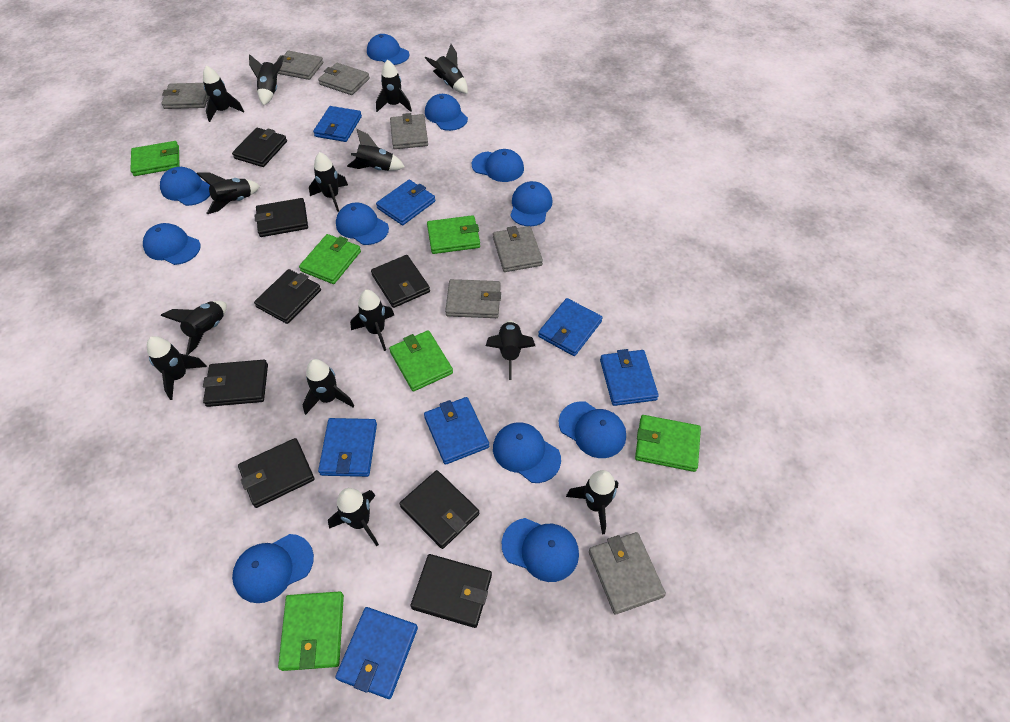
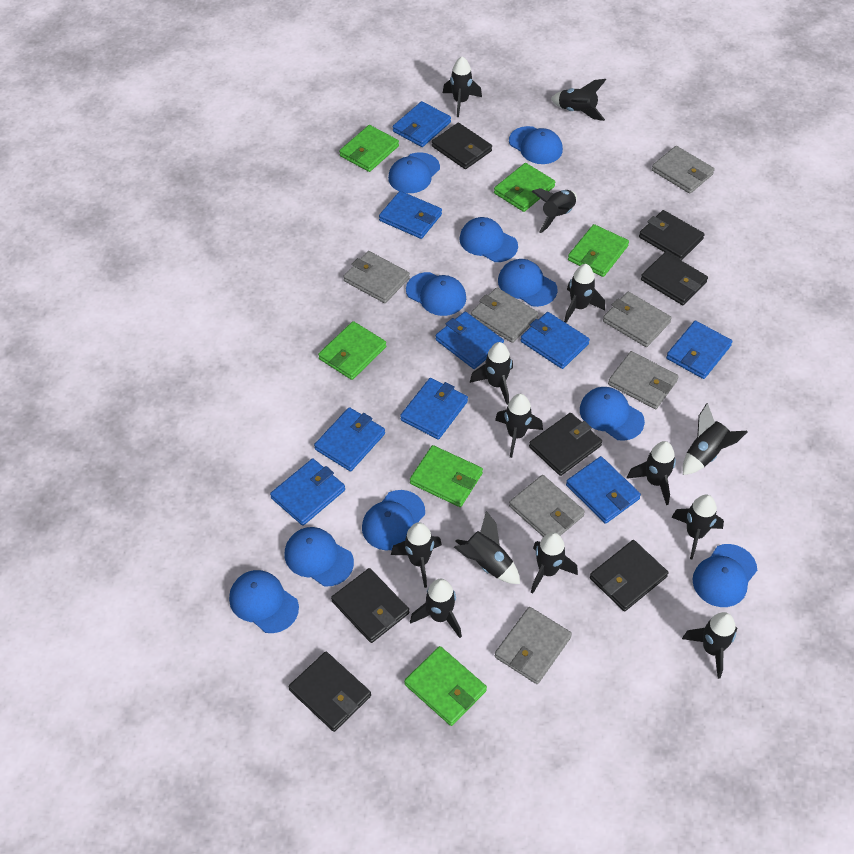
black wallet: 8 -> 7
blue cap: 11 -> 10
blue wallet: 7 -> 9

